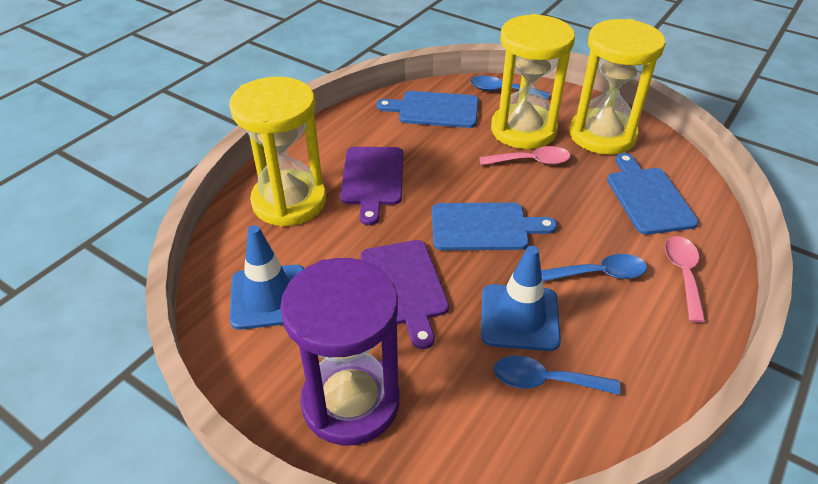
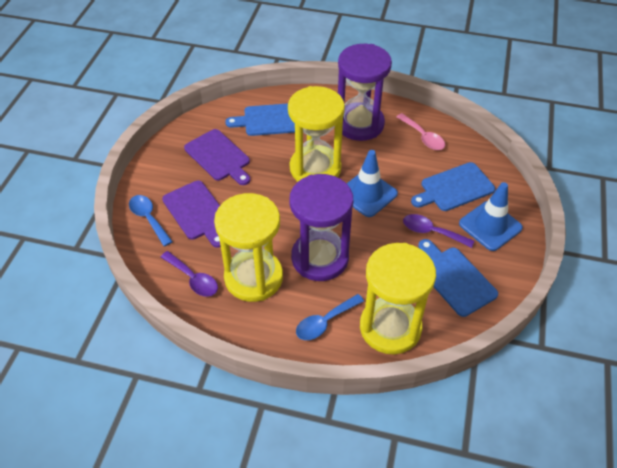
blue spoon: 3 -> 2
pink spoon: 2 -> 1
purple hourglass: 1 -> 2
purple spoon: 0 -> 2

